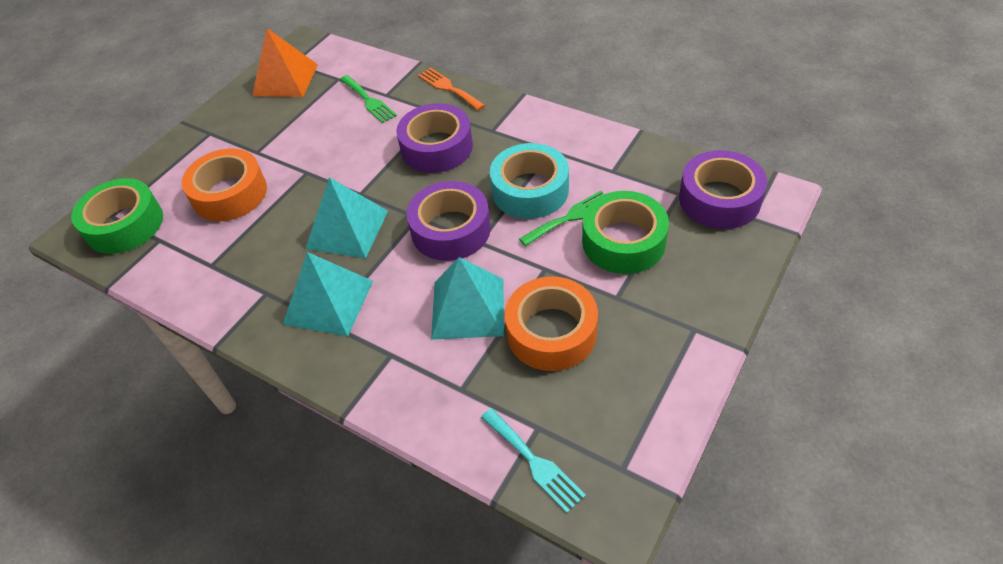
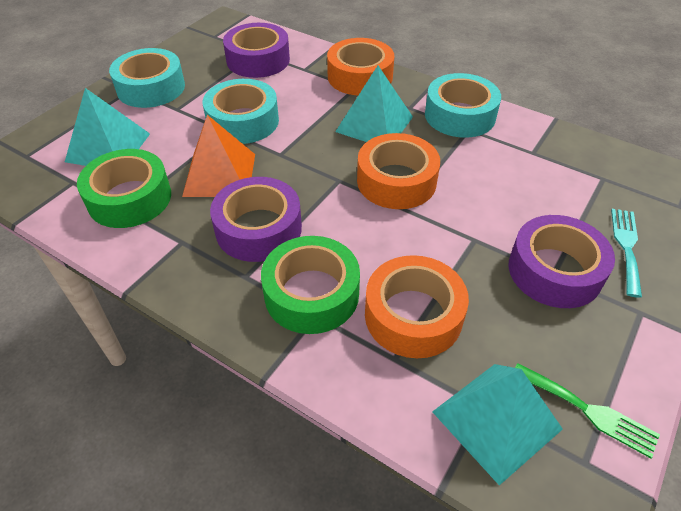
green fork: 2 -> 1
orange fork: 1 -> 0
orange tape: 2 -> 3
turquoise tape: 1 -> 3

